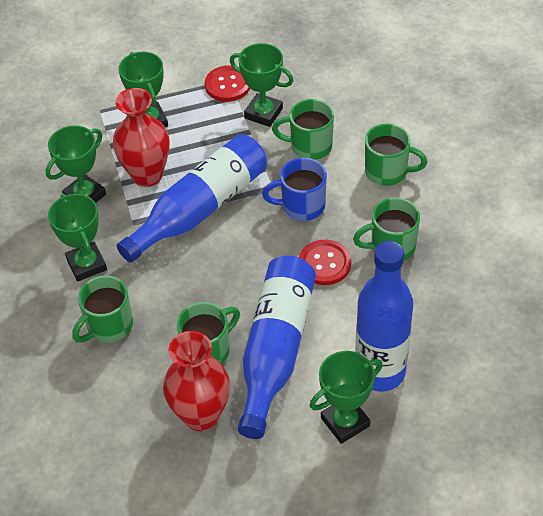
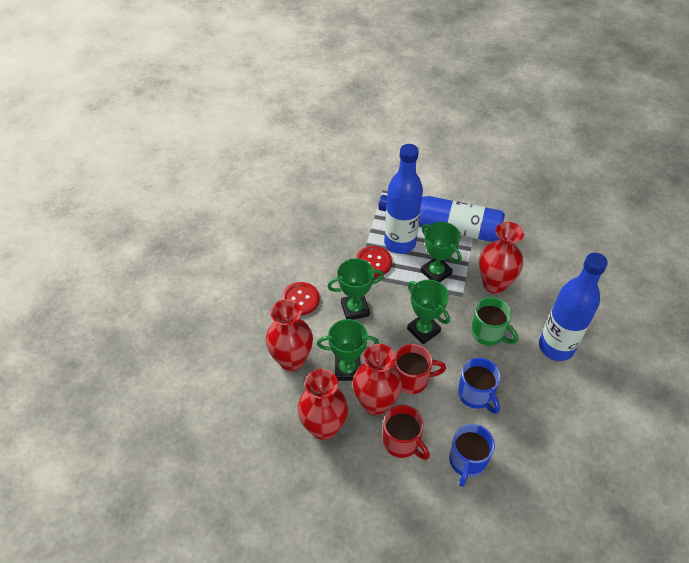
blue mug: 1 -> 2
green mug: 5 -> 1
green trophy: 5 -> 4
red mug: 0 -> 2
red vase: 2 -> 4

